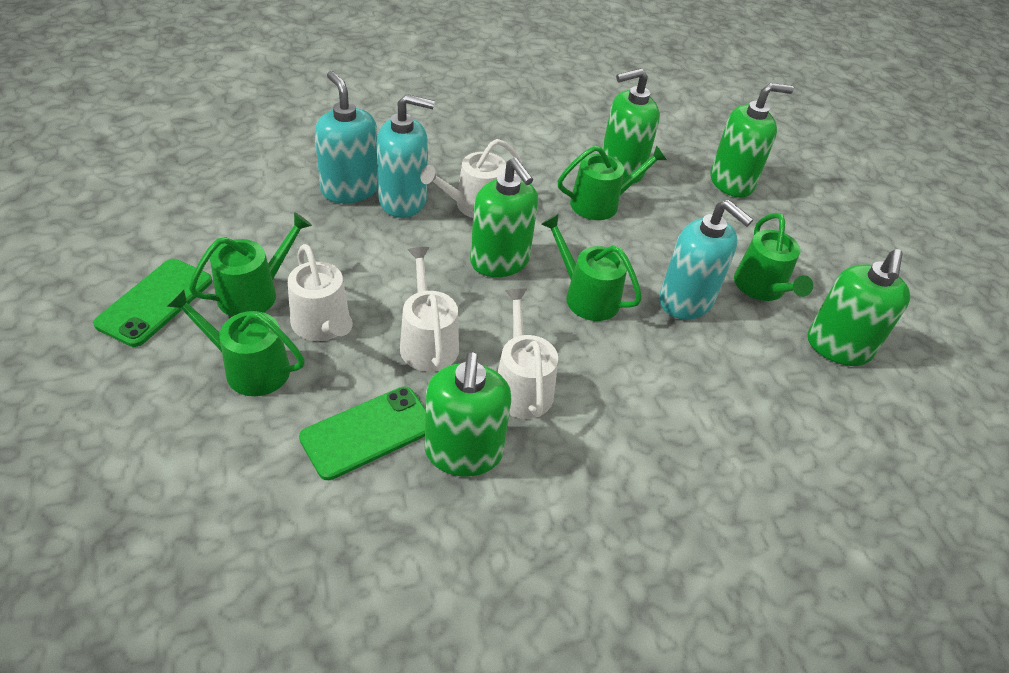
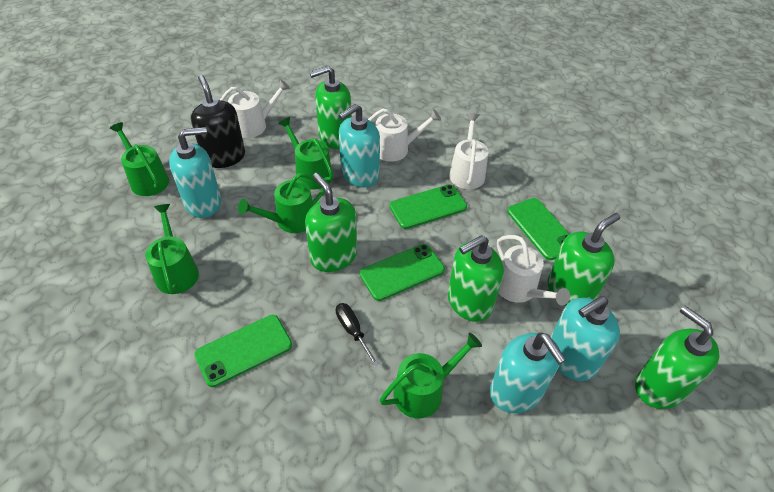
black screwdriver: 0 -> 1
black soap dispenser: 0 -> 1
green phone: 2 -> 4
turquoise soap dispenser: 3 -> 4

